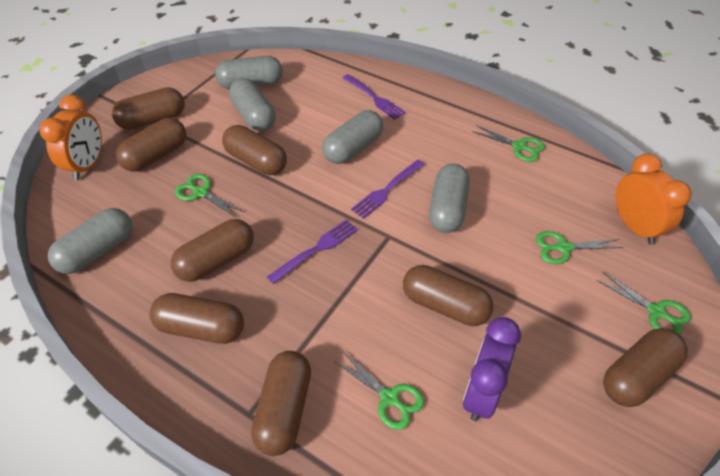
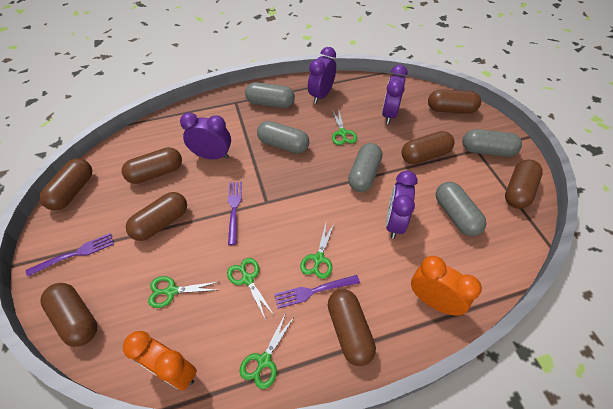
purple clock: 1 -> 4

